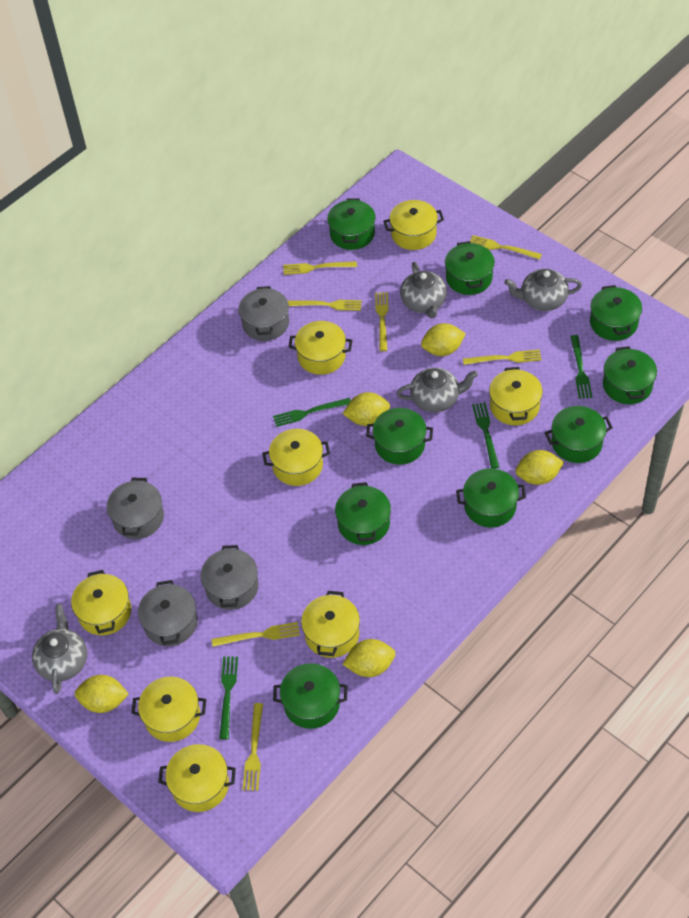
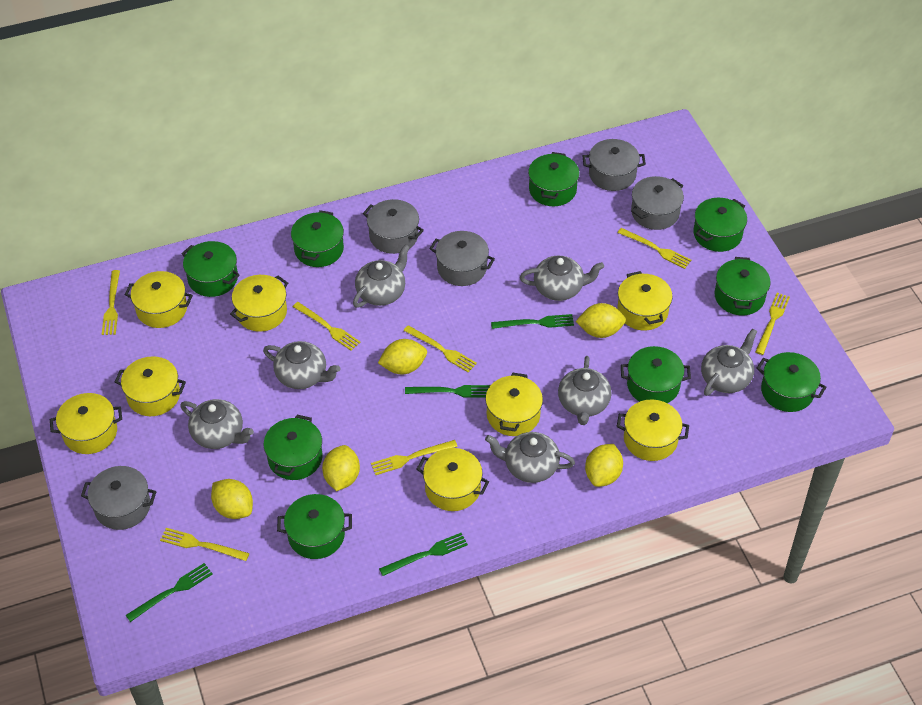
grey pot: 4 -> 5
grey teapot: 4 -> 7

